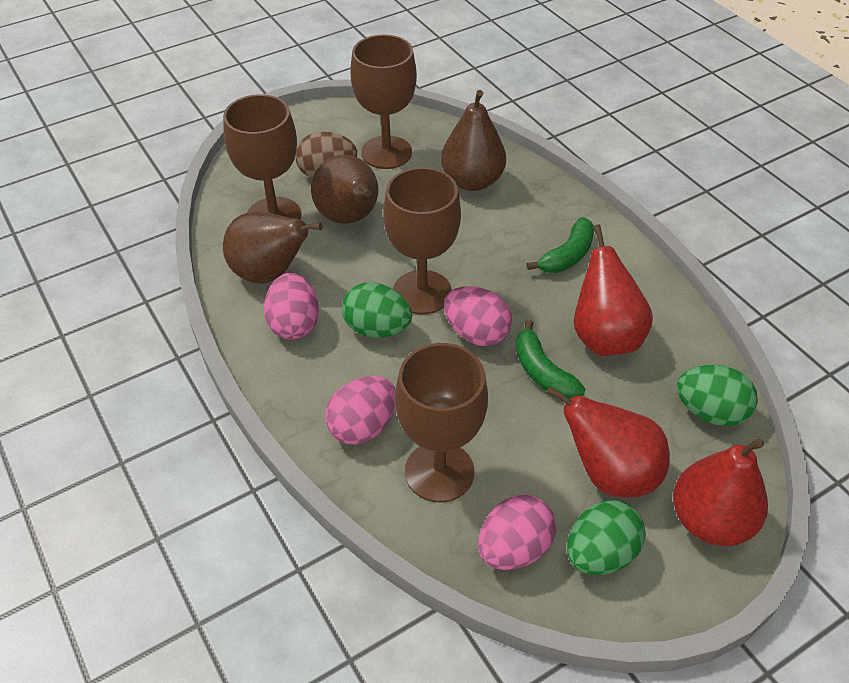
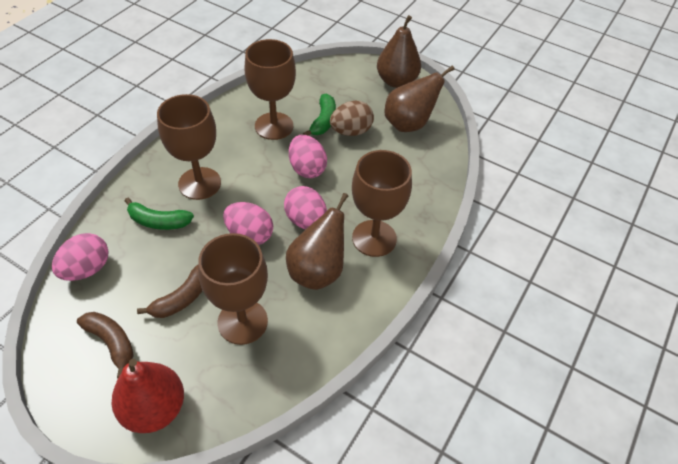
brown banana: 0 -> 2
green egg: 3 -> 0
red pear: 3 -> 1

